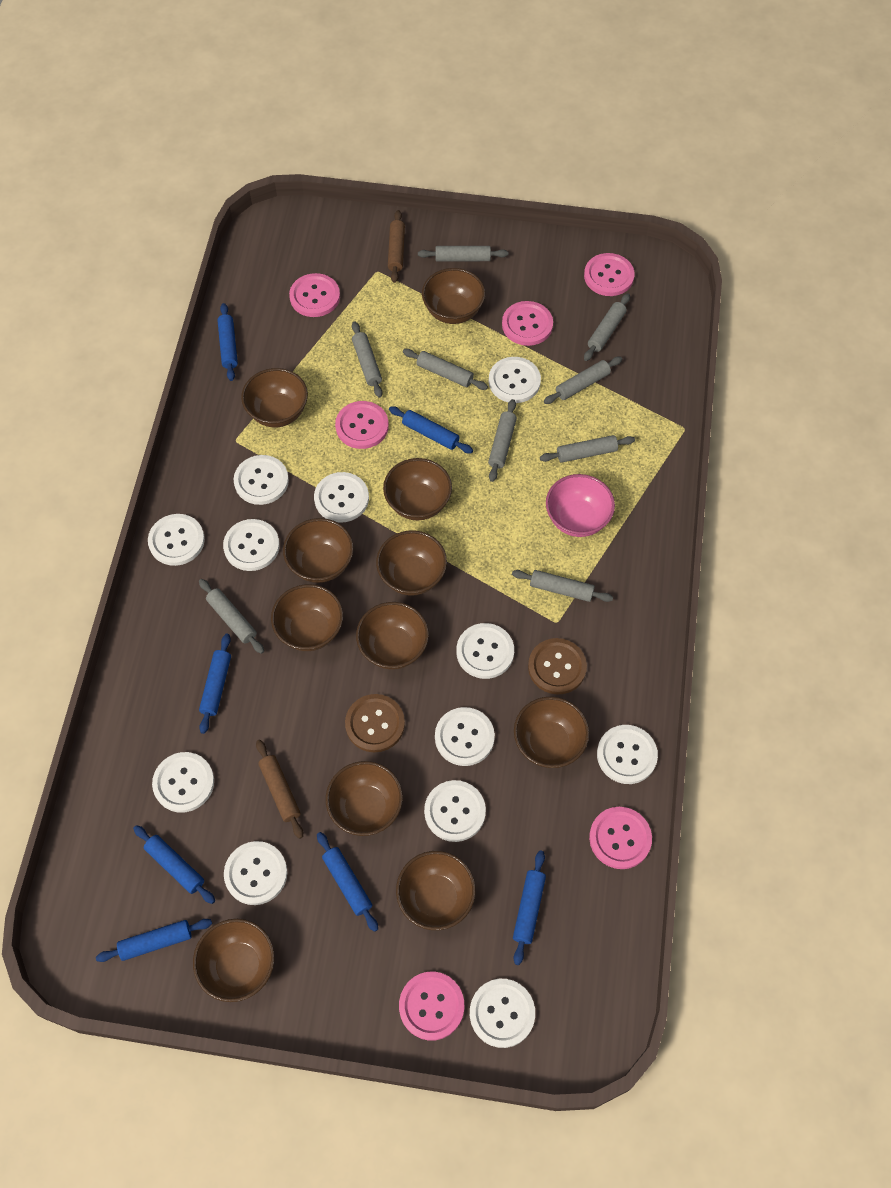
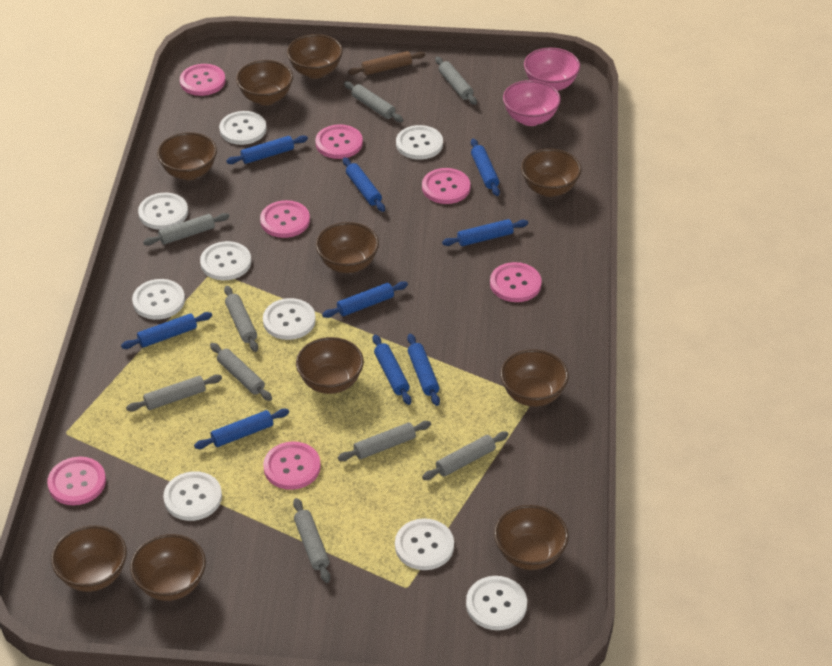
blue rolling pin: 7 -> 9
brown bowl: 11 -> 10
brown button: 2 -> 0
brown rolling pin: 2 -> 1
pink bowl: 1 -> 2
pink button: 6 -> 7
white button: 12 -> 9

